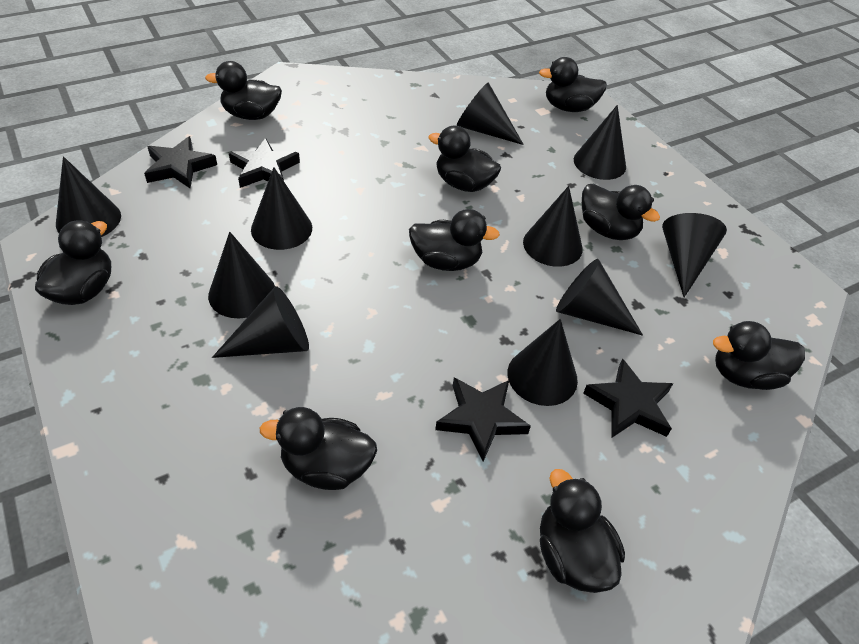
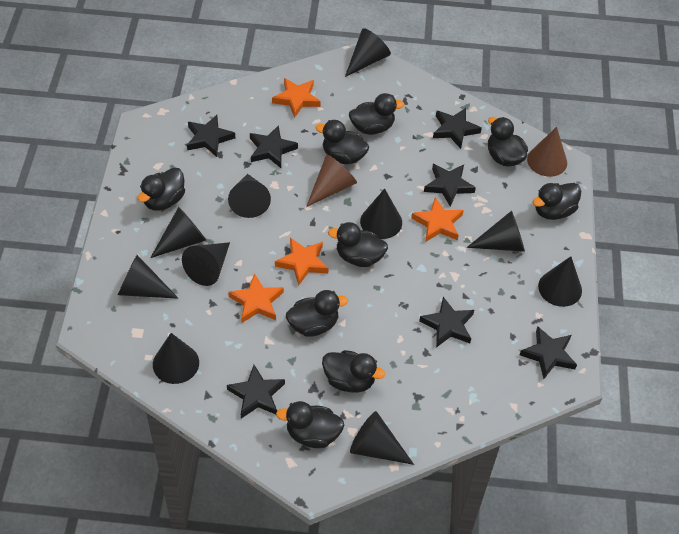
black star: 4 -> 7
brown cone: 0 -> 2
orange star: 0 -> 4

